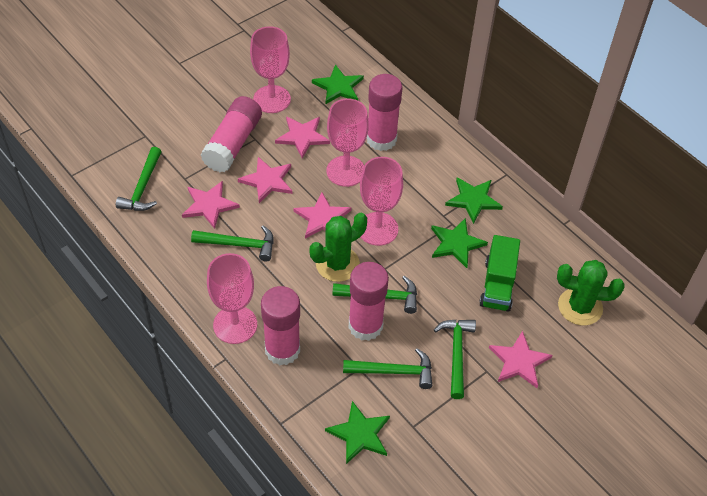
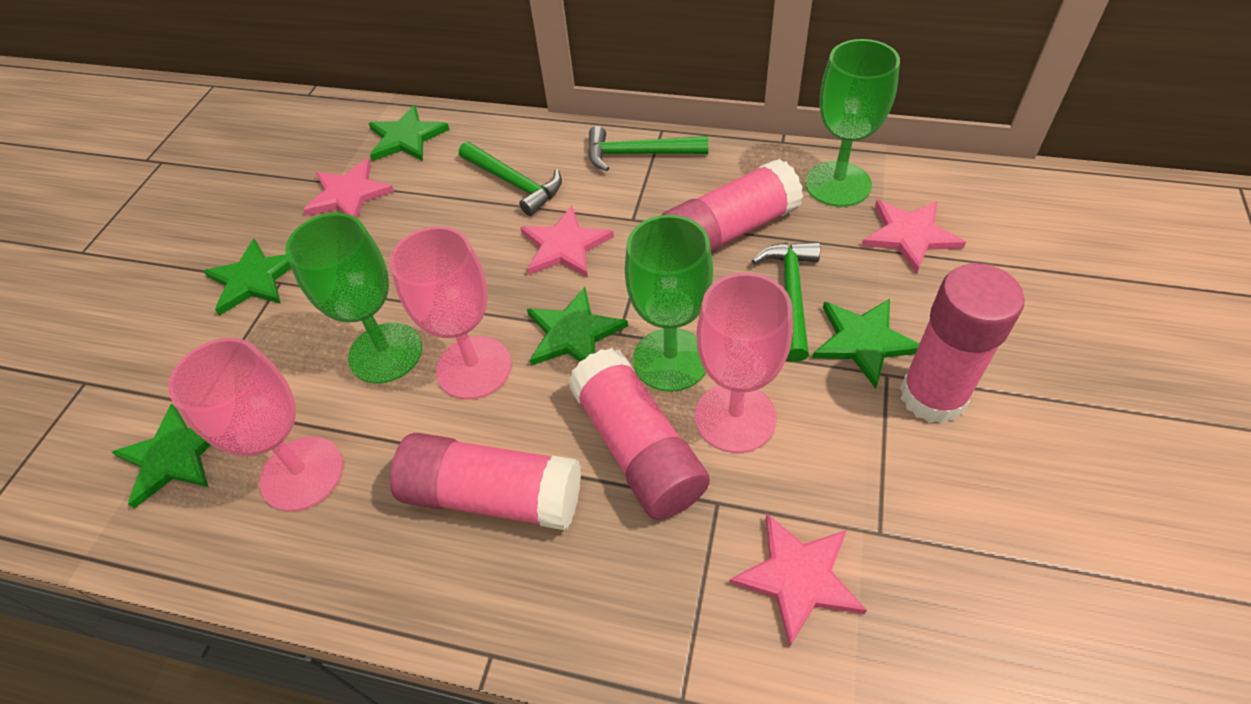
green cactus: 2 -> 0
green goblet: 0 -> 3
green hammer: 5 -> 3
green star: 4 -> 5
green truck: 1 -> 0
pink goblet: 4 -> 3
pink star: 5 -> 4

